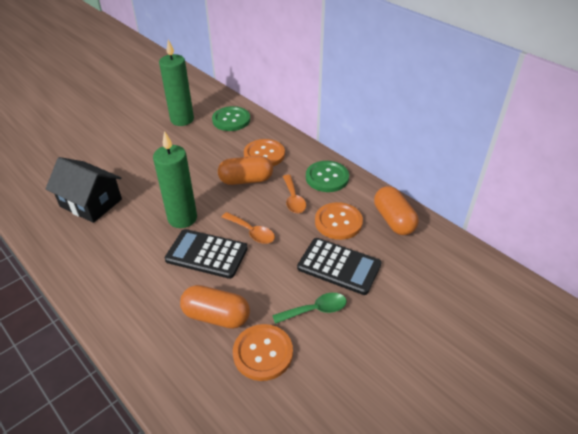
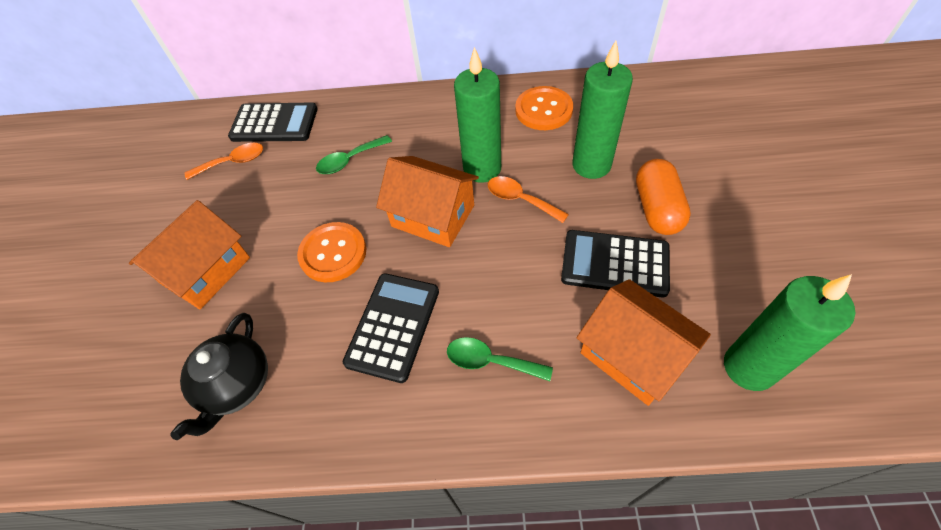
black calculator: 2 -> 3
black house: 1 -> 0
black teapot: 0 -> 1
green button: 2 -> 0
green candle: 2 -> 3
green spoon: 1 -> 2
orange button: 3 -> 2
orange capsule: 3 -> 1
orange house: 0 -> 3

